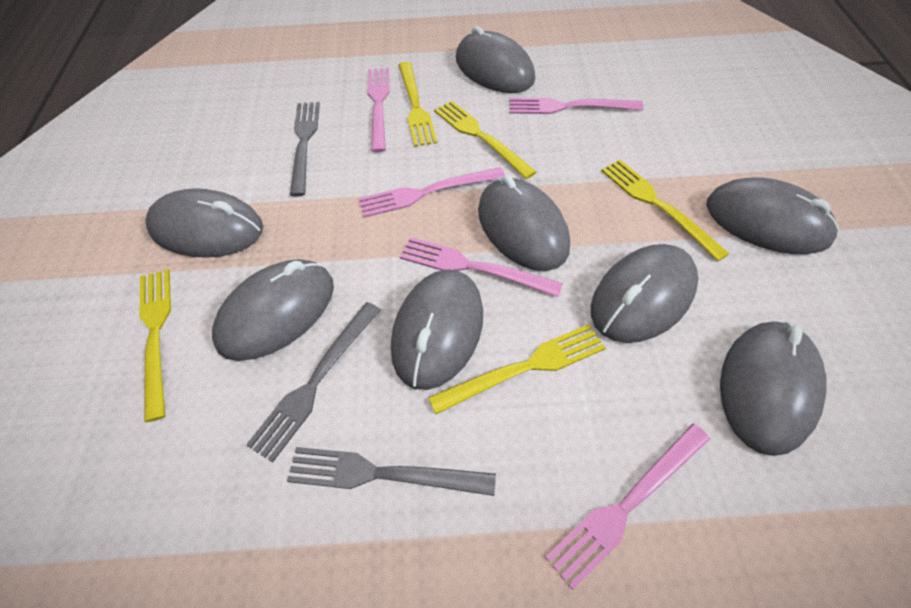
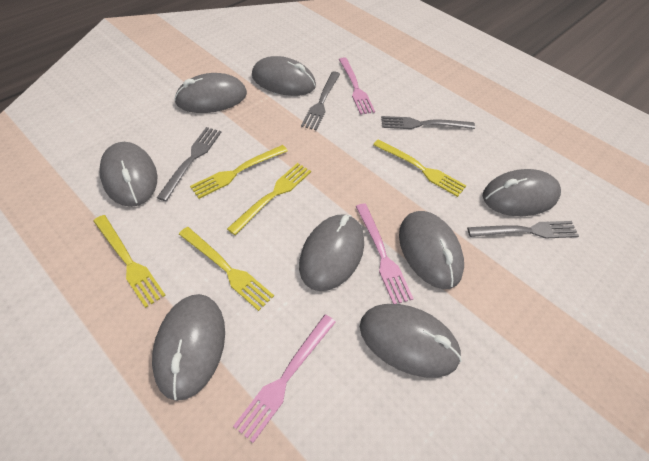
grey fork: 3 -> 4
pink fork: 5 -> 3

